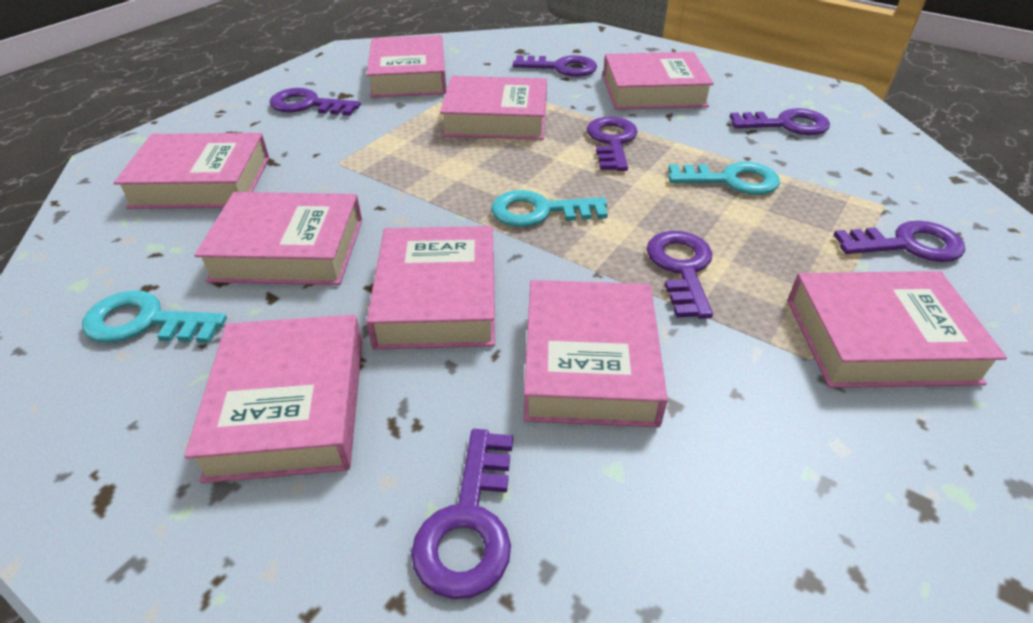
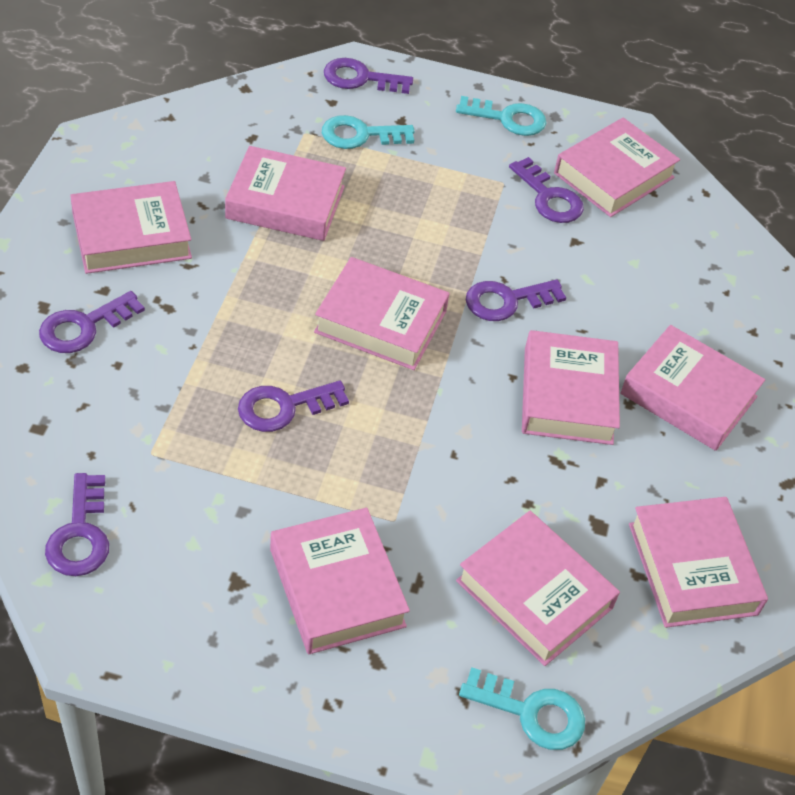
purple key: 7 -> 6

